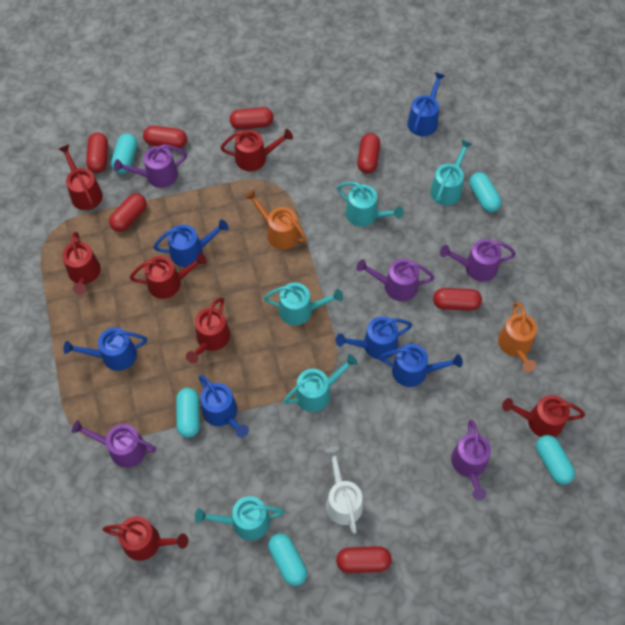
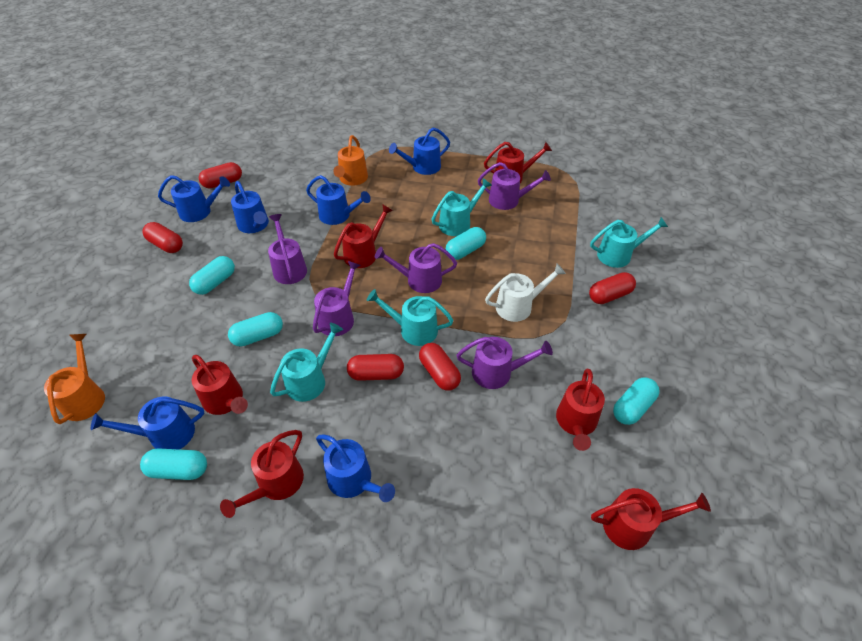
red capsule: 7 -> 5
red watering can: 7 -> 6
turquoise watering can: 5 -> 4

